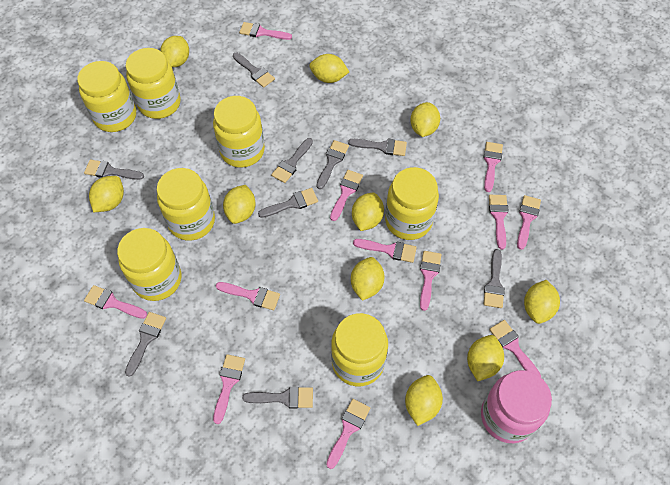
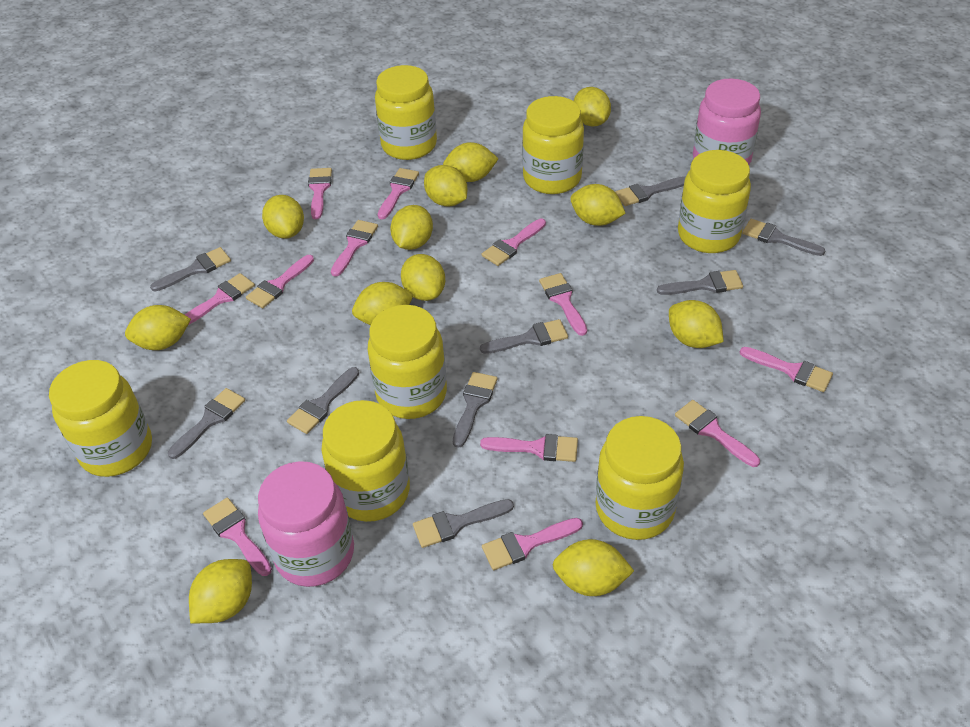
pink jar: 1 -> 2
yellow lemon: 10 -> 12

